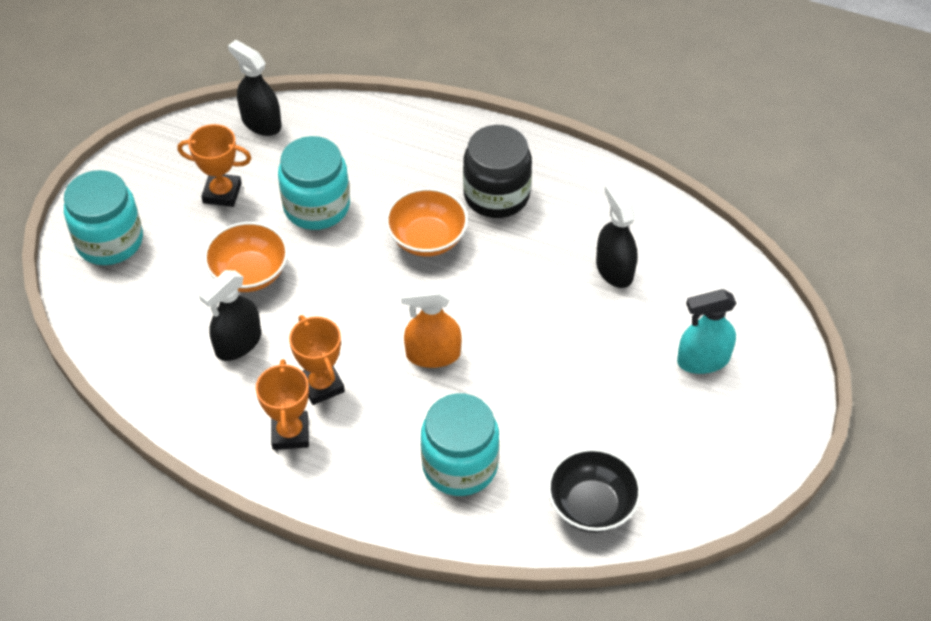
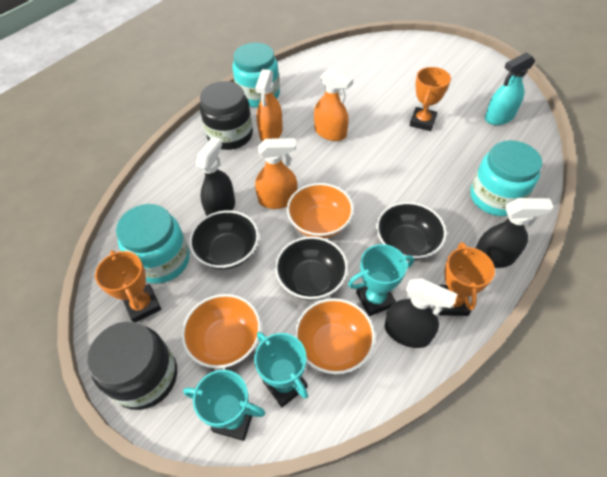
black bowl: 1 -> 3
black jar: 1 -> 2
orange bowl: 2 -> 3
orange spray bottle: 1 -> 3
turquoise trophy: 0 -> 3

